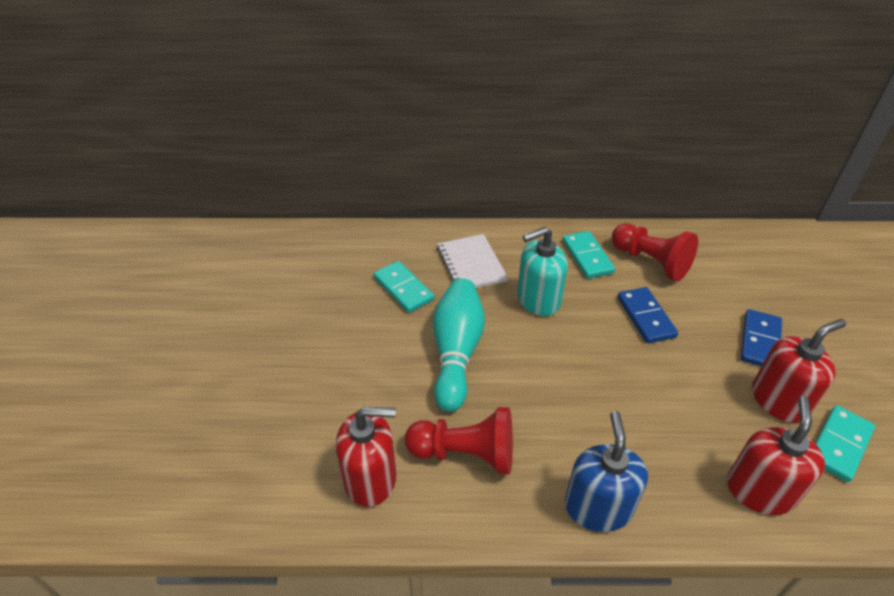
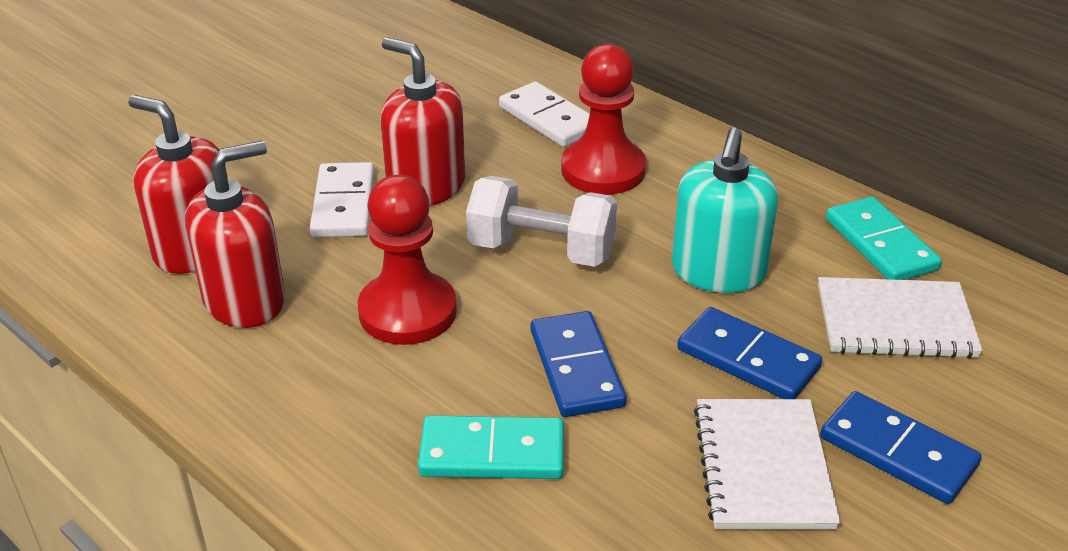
blue domino: 2 -> 3
blue soap dispenser: 1 -> 0
turquoise bowling pin: 1 -> 0
turquoise domino: 3 -> 2
white domino: 0 -> 2
white dumbbell: 0 -> 1
white notebook: 1 -> 2

